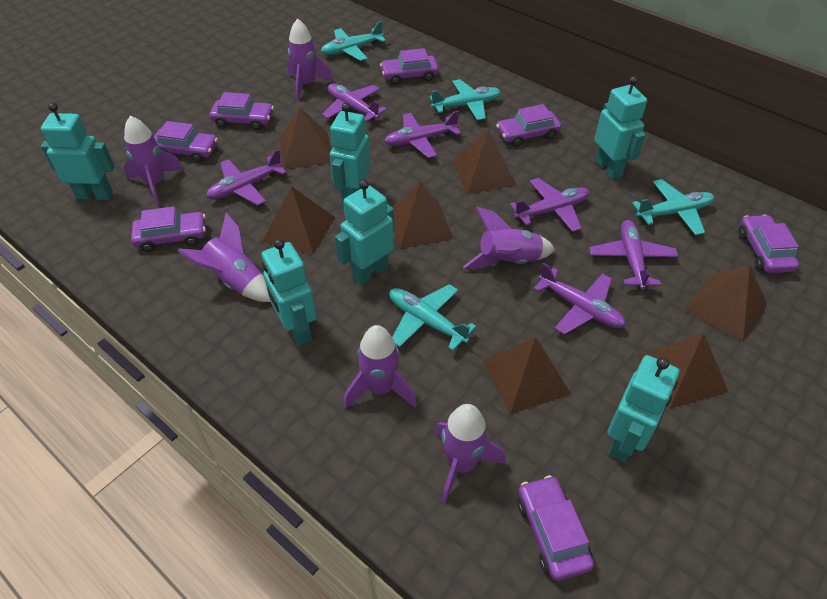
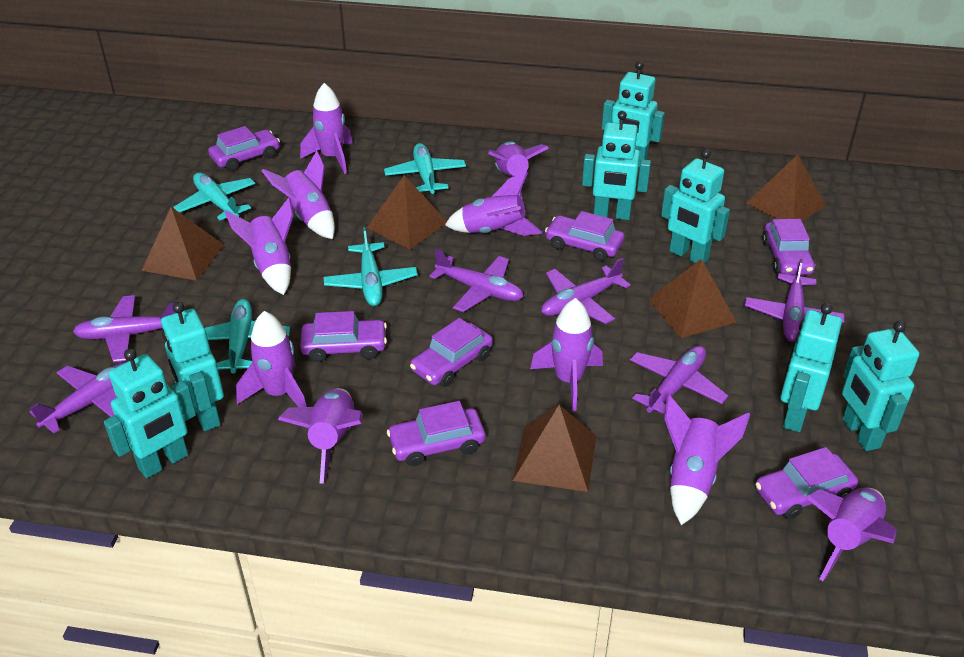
brown pyramid: 7 -> 5
purple rocket: 6 -> 10
turquoise robot: 6 -> 7

